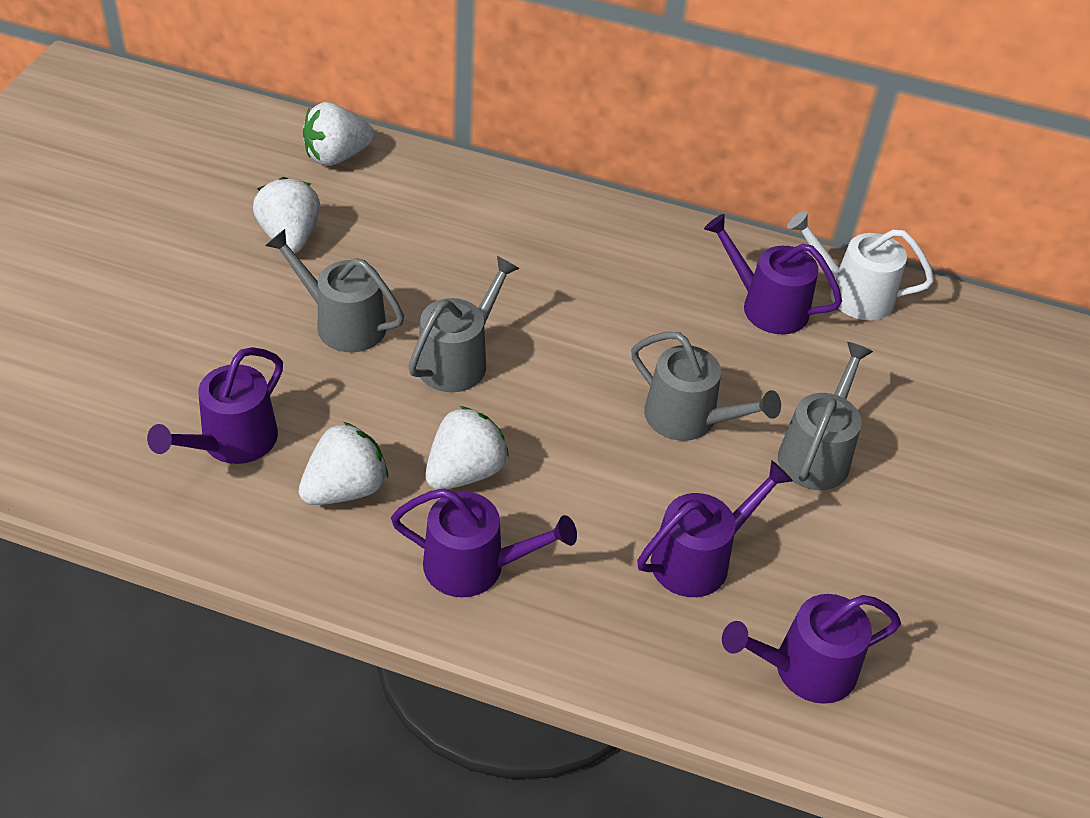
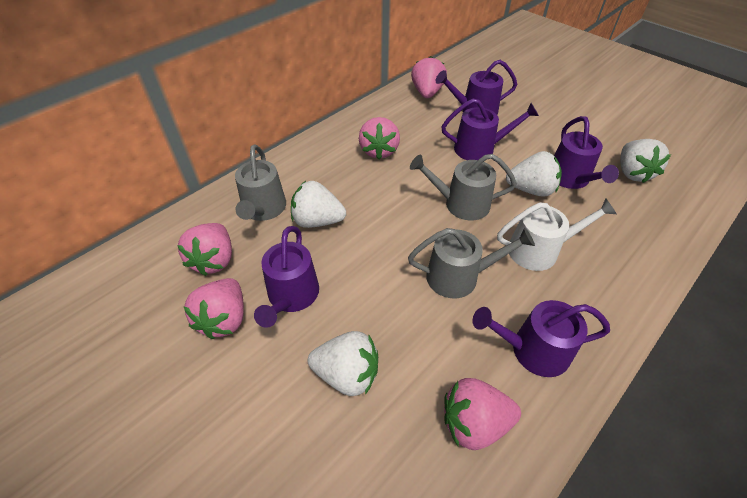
grey watering can: 4 -> 3
pink strawberry: 0 -> 5

